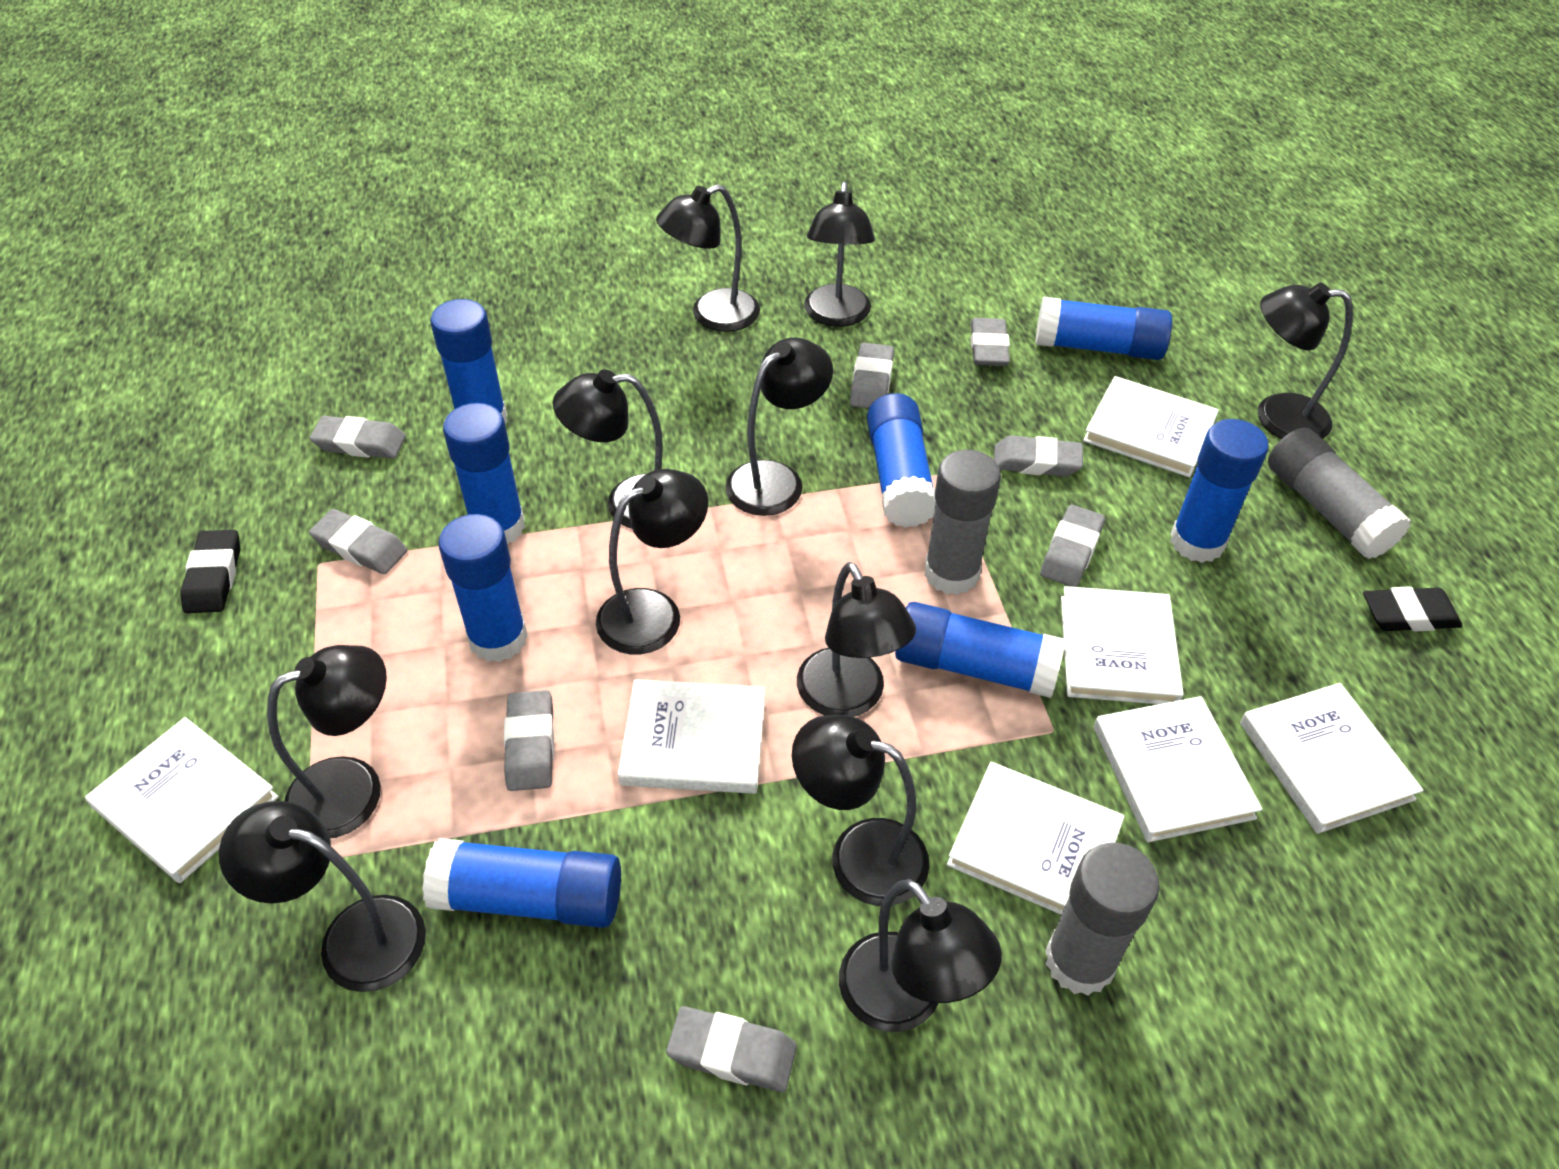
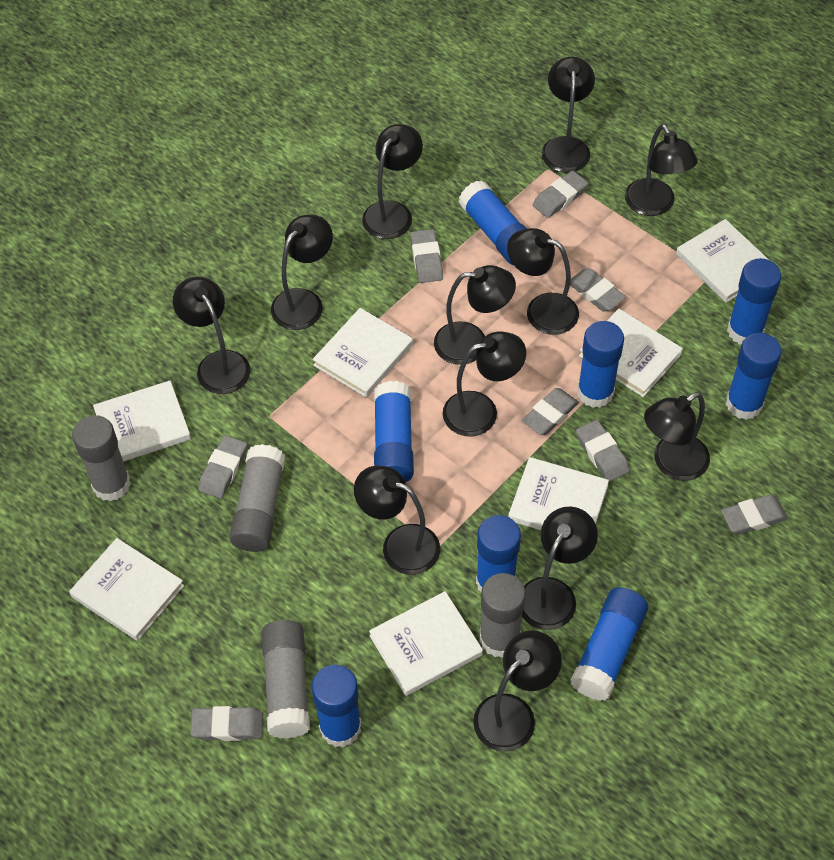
black eraser: 2 -> 0
black lamp: 11 -> 12
grey glue stick: 3 -> 4

